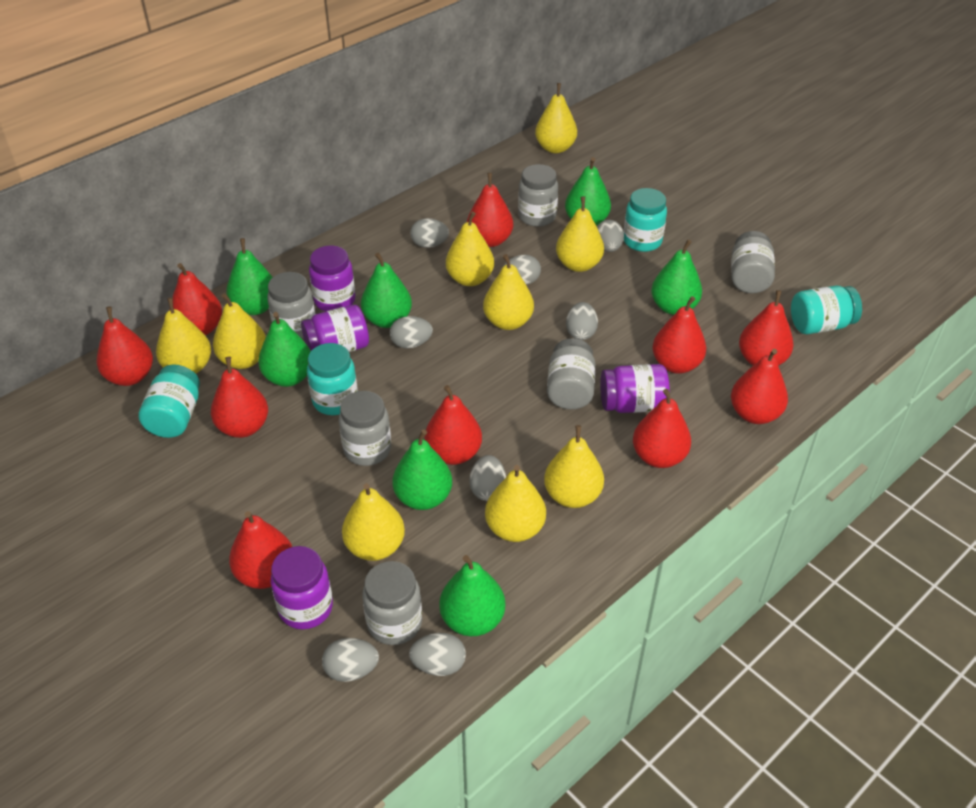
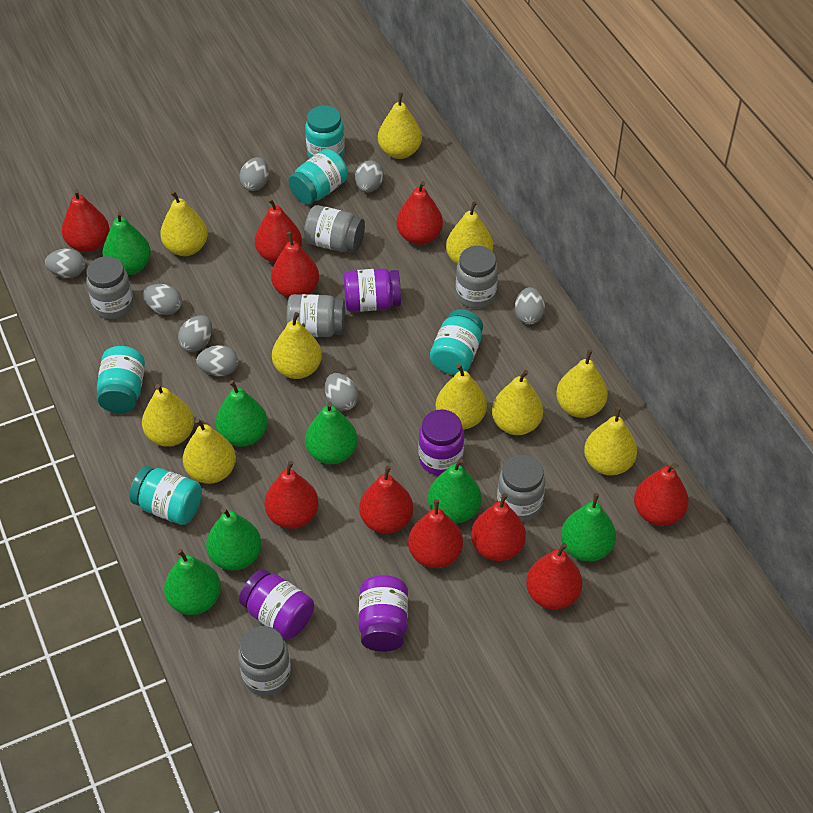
turquoise jar: 4 -> 5
yellow pear: 9 -> 10

